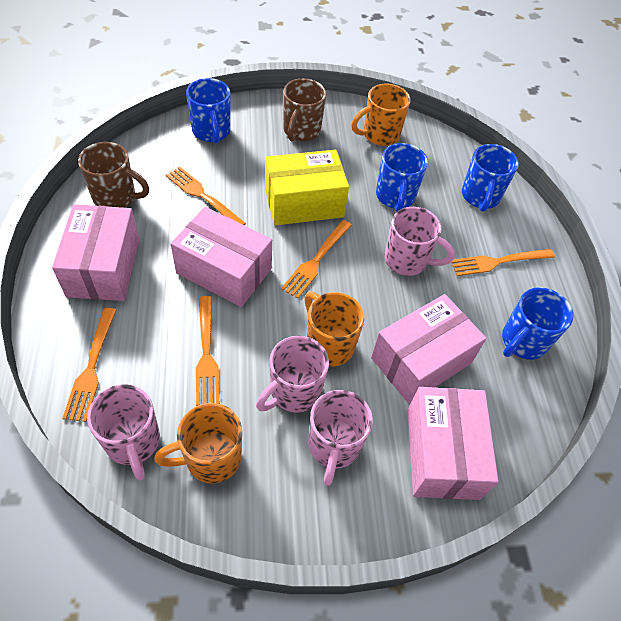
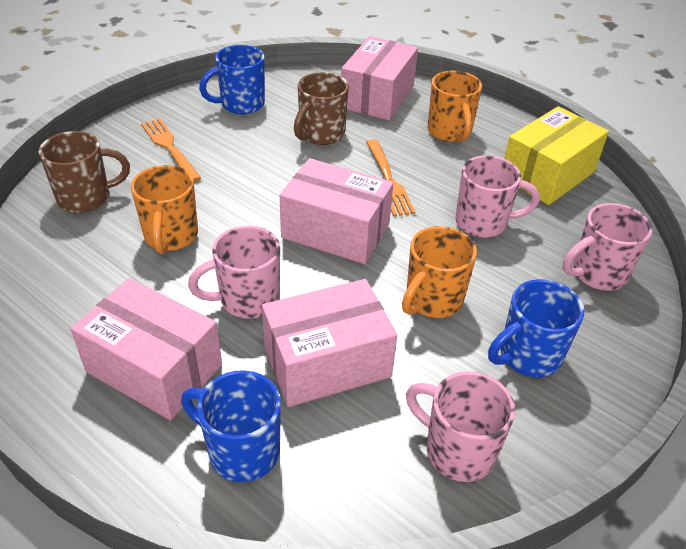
blue mug: 4 -> 3
orange fork: 5 -> 2

